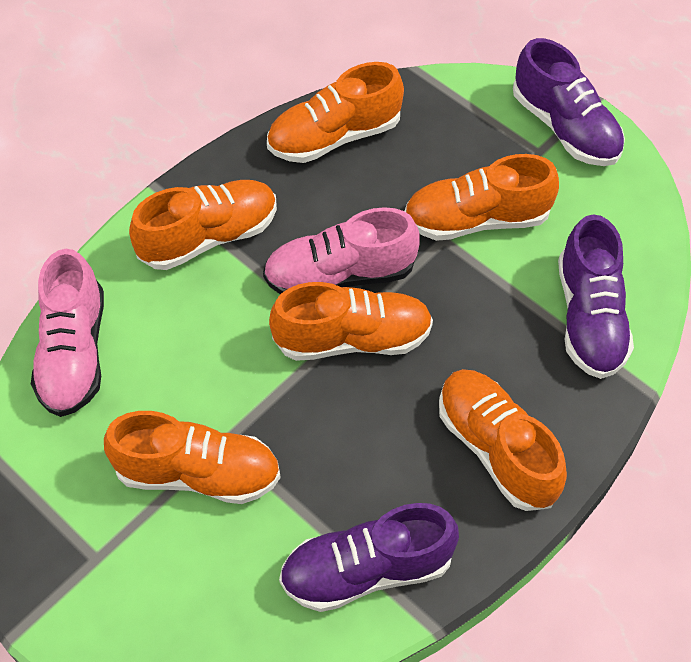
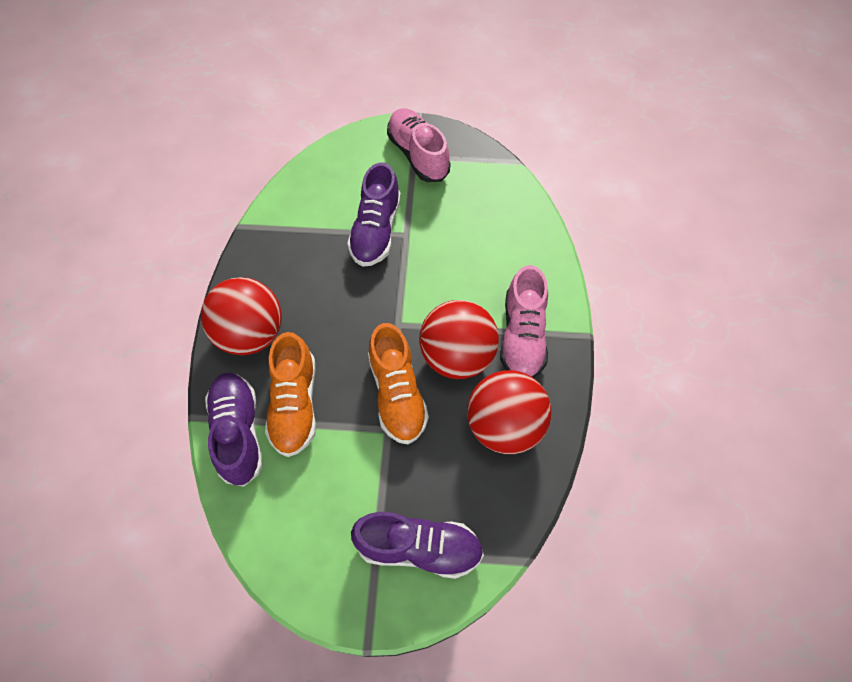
orange shoe: 6 -> 2
red ball: 0 -> 3

